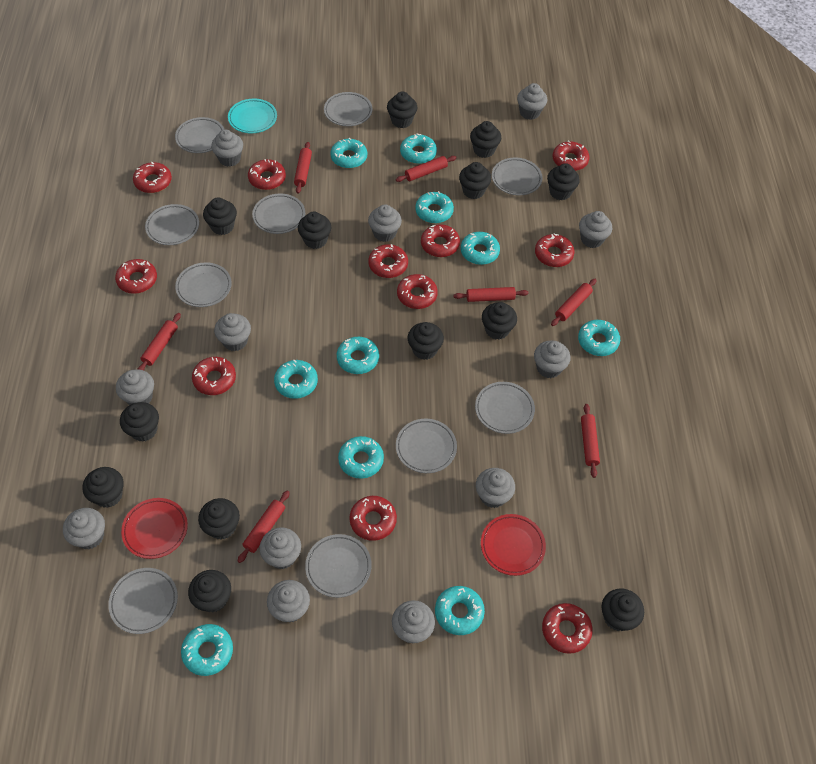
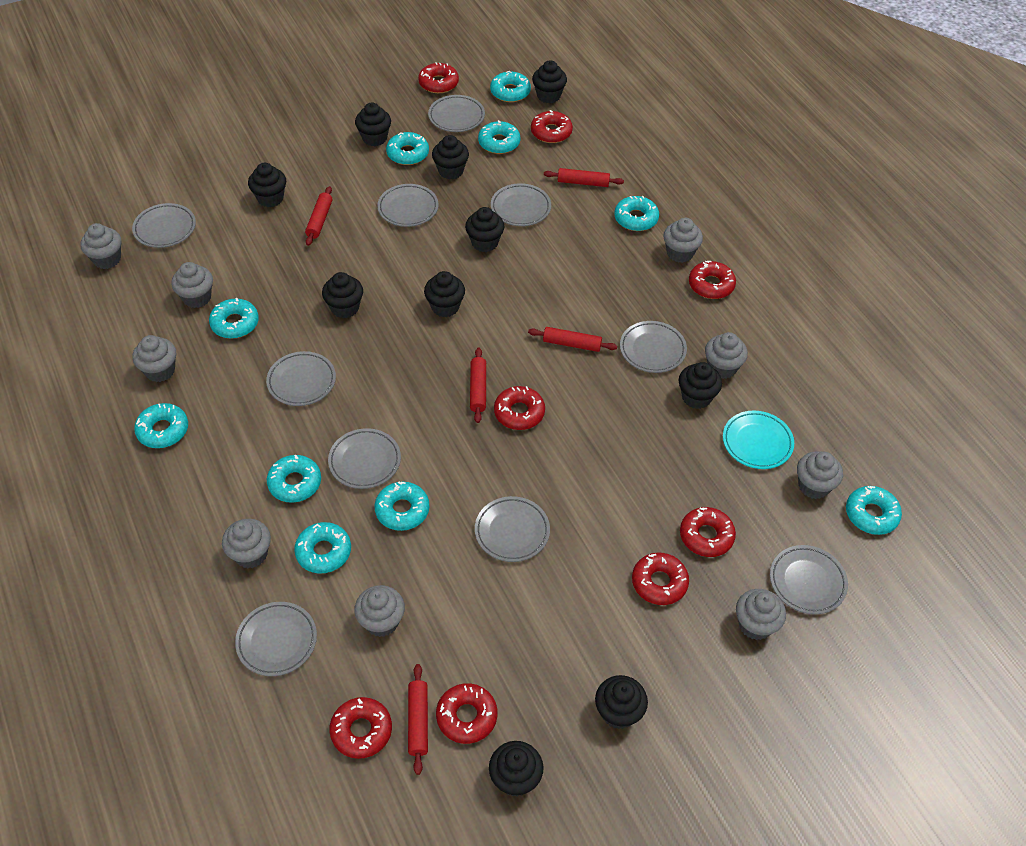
black cupcake: 13 -> 10
grey cupcake: 12 -> 9
red donut: 11 -> 8
red plate: 2 -> 0
red rolling pin: 7 -> 5

